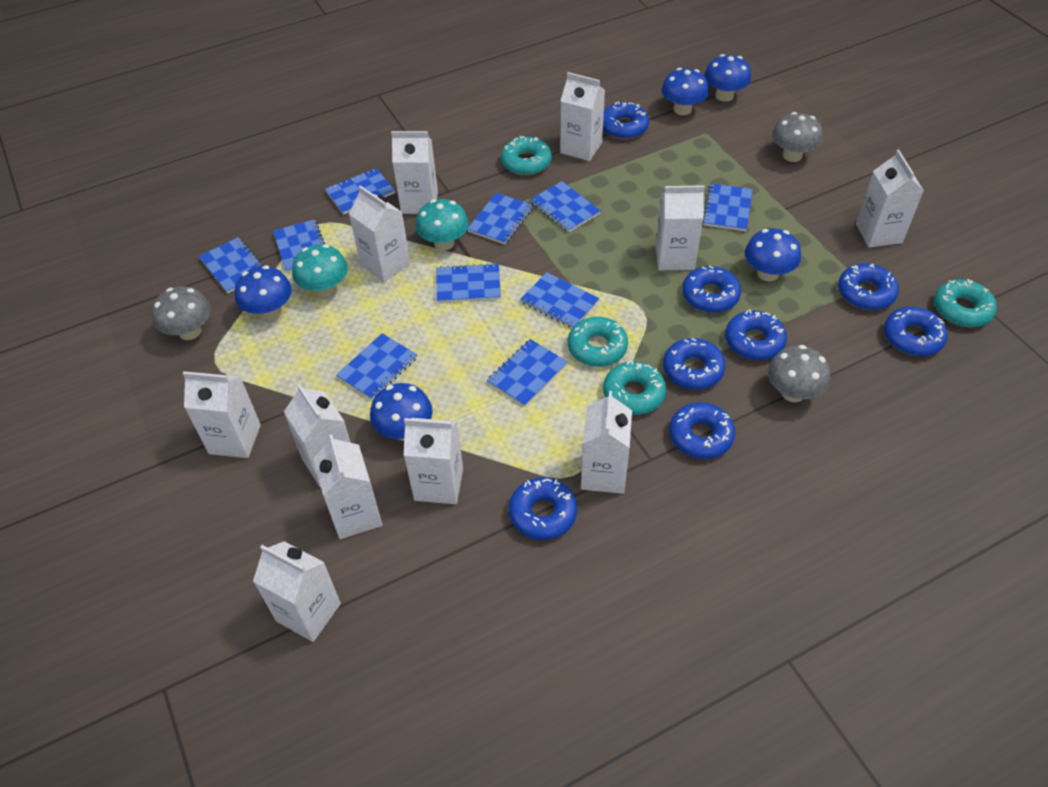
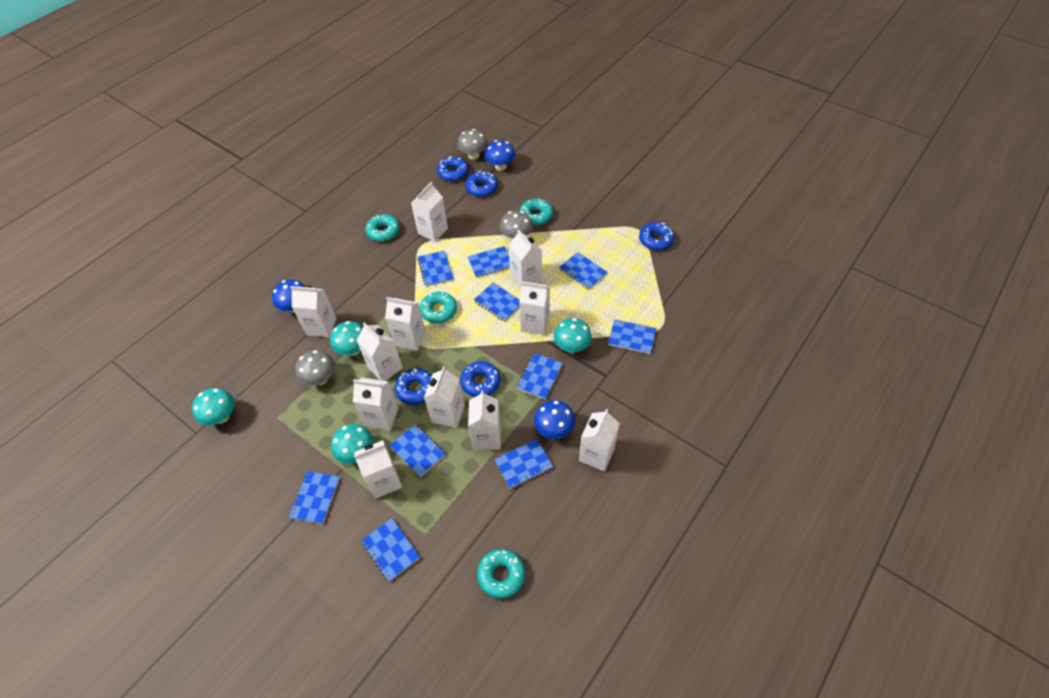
blue donut: 8 -> 5
blue mushroom: 5 -> 3
turquoise mushroom: 2 -> 4

